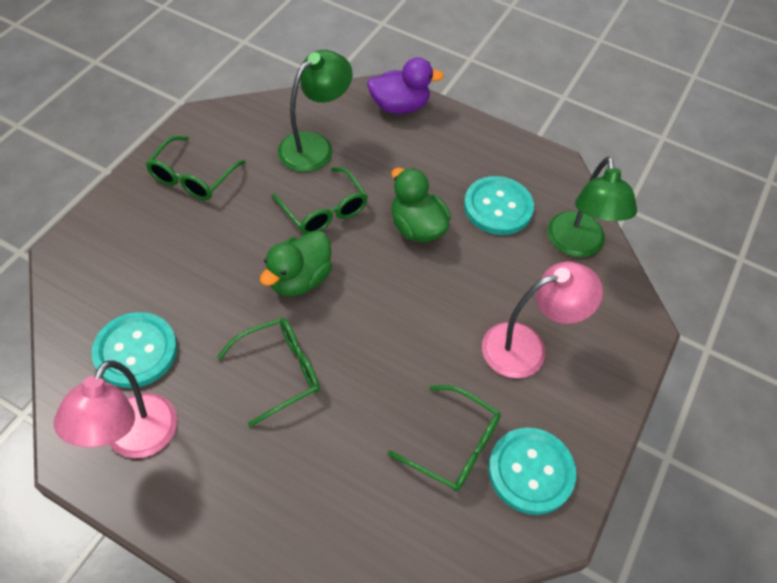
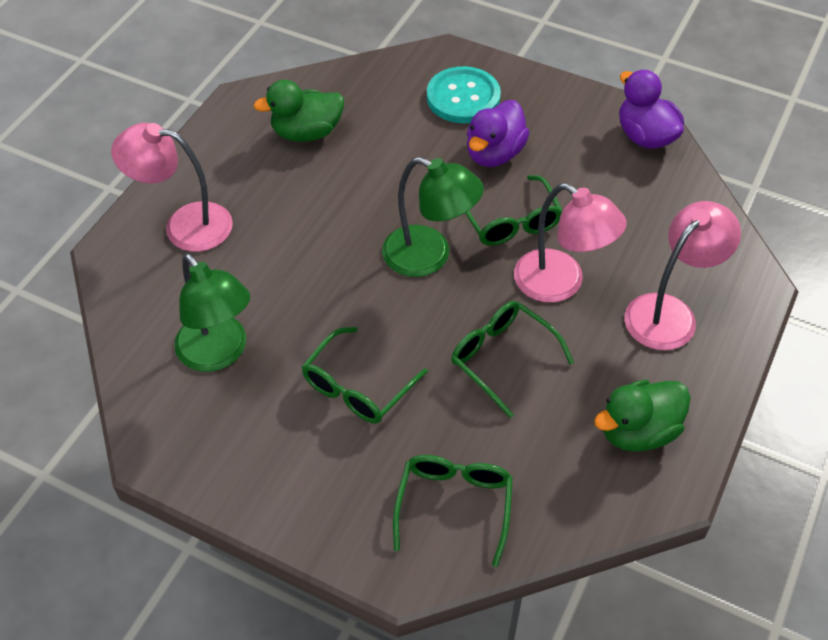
pink lamp: 2 -> 3
purple duck: 1 -> 2
turquoise button: 3 -> 1

